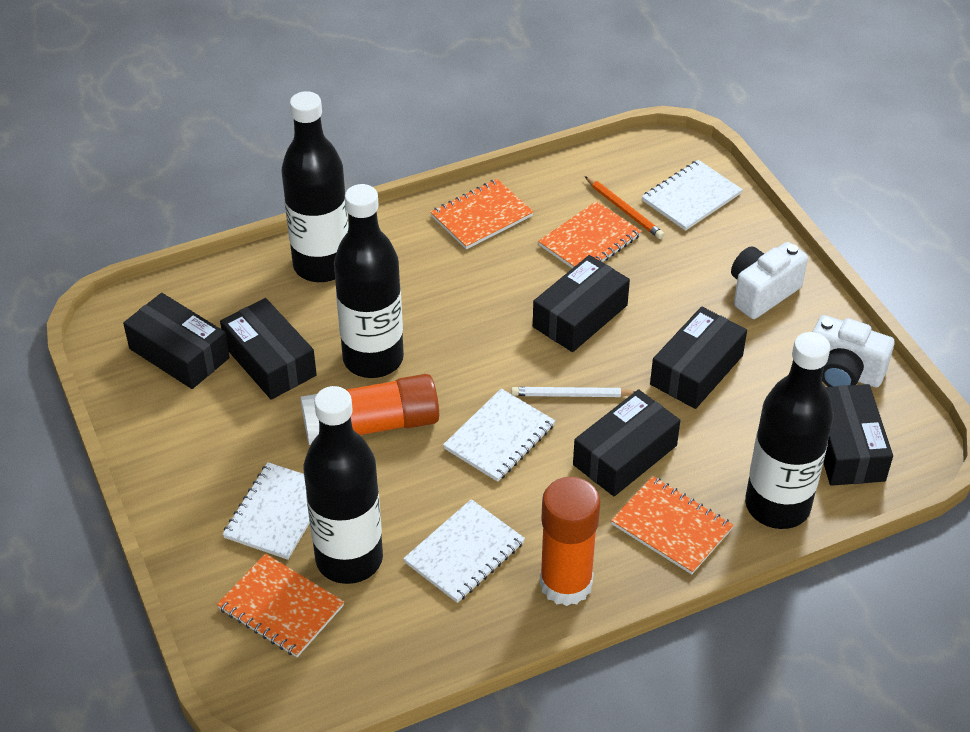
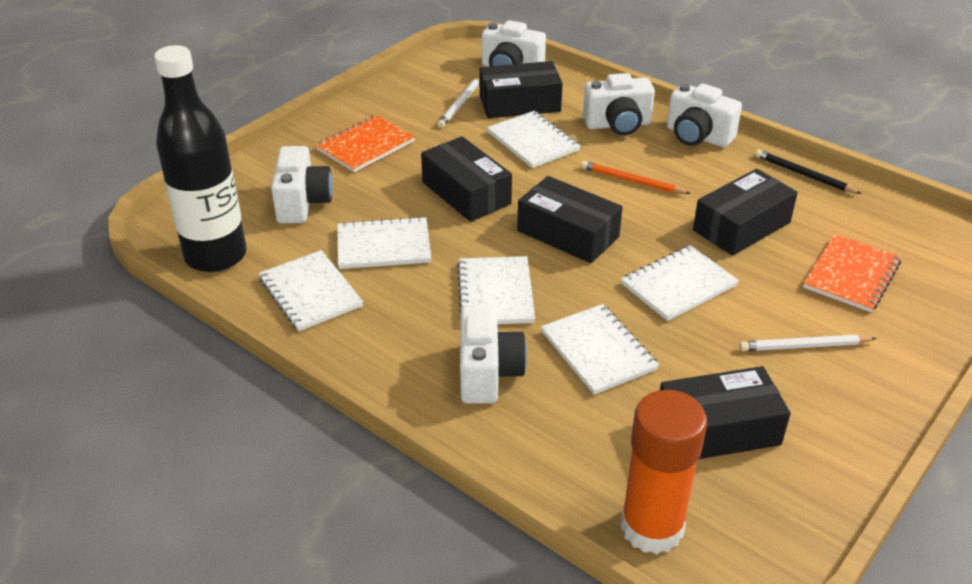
black bottle: 4 -> 1
black box: 6 -> 5
black pencil: 0 -> 1
orange glue stick: 2 -> 1
orange notebook: 4 -> 2
white camera: 2 -> 5
white notebook: 4 -> 6
white pencil: 1 -> 2

